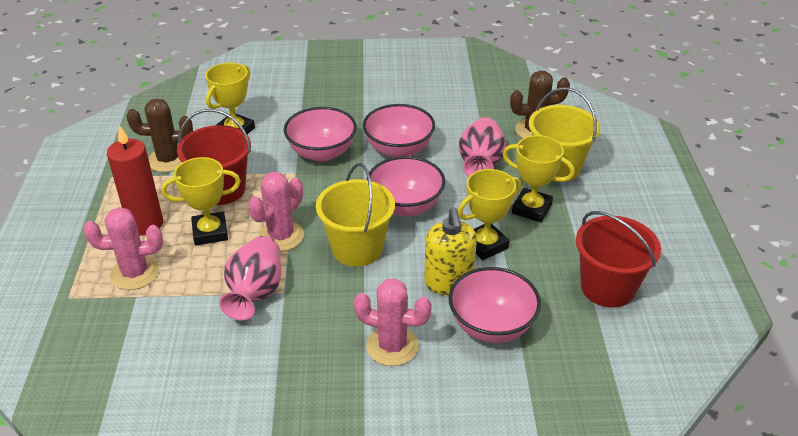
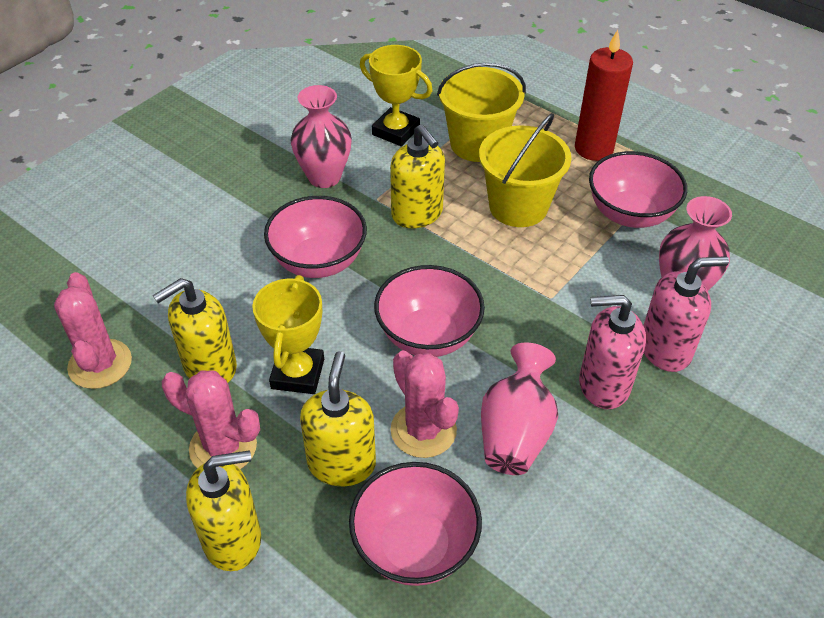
brown cactus: 2 -> 0
pink soap dispenser: 0 -> 2
pink vase: 2 -> 3
red bucket: 2 -> 0
yellow soap dispenser: 1 -> 4
yellow trophy: 4 -> 2

